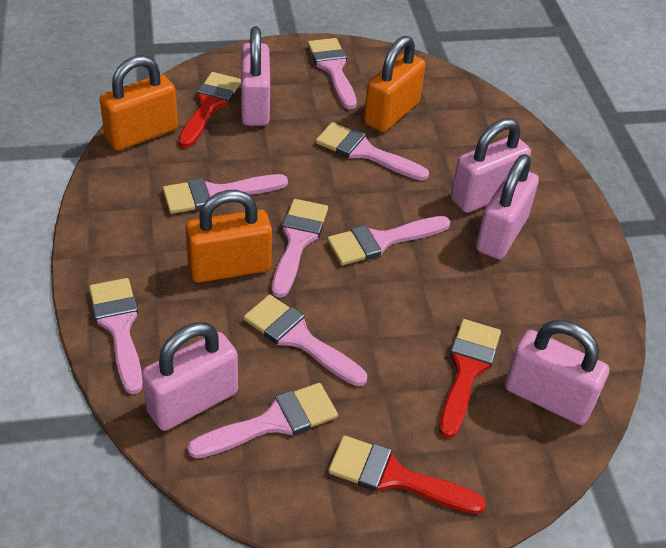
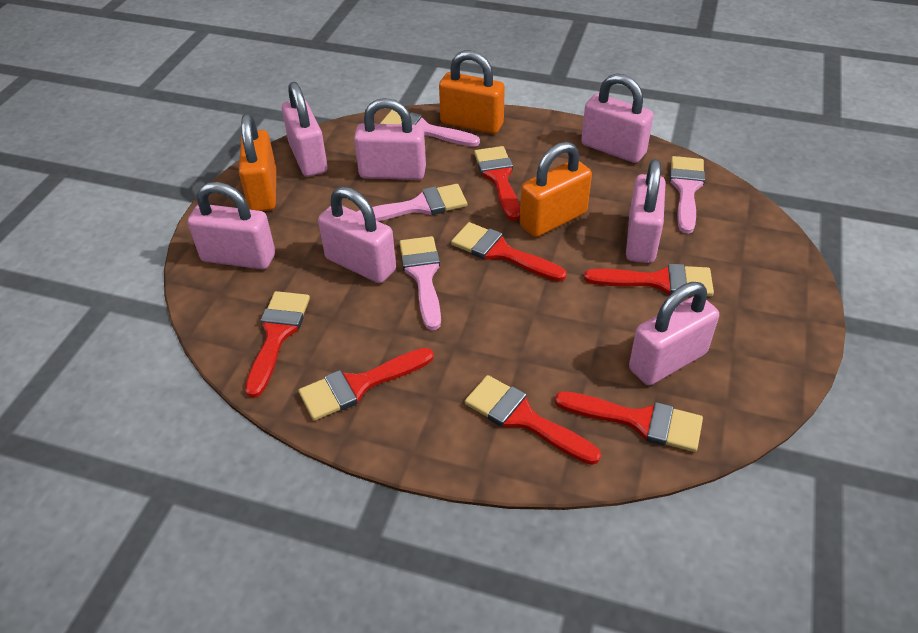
pink brush: 8 -> 4
pink padlock: 5 -> 7
red brush: 3 -> 7

